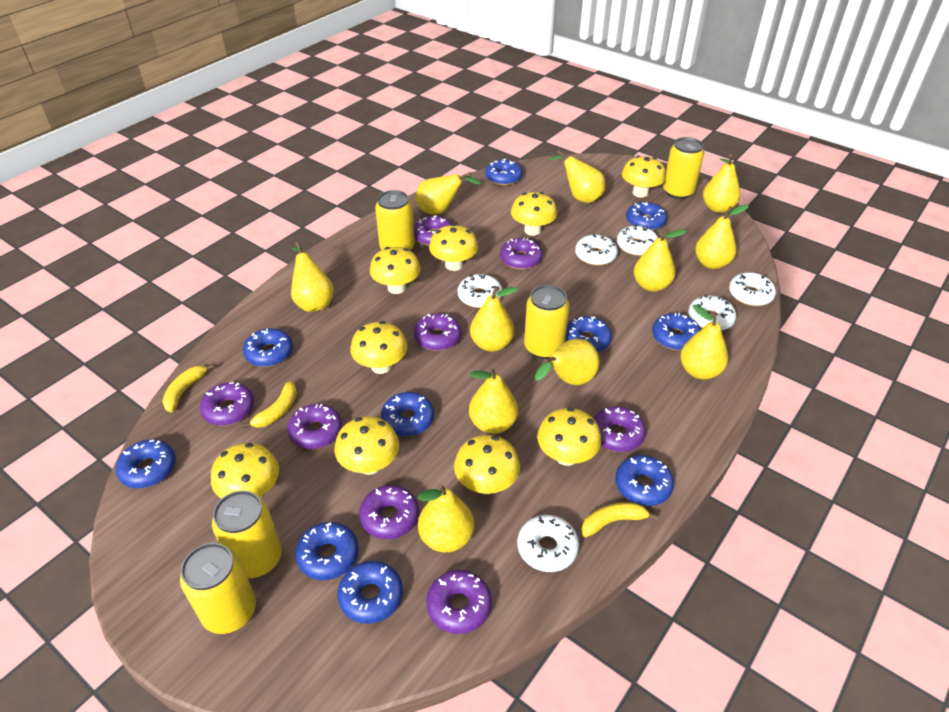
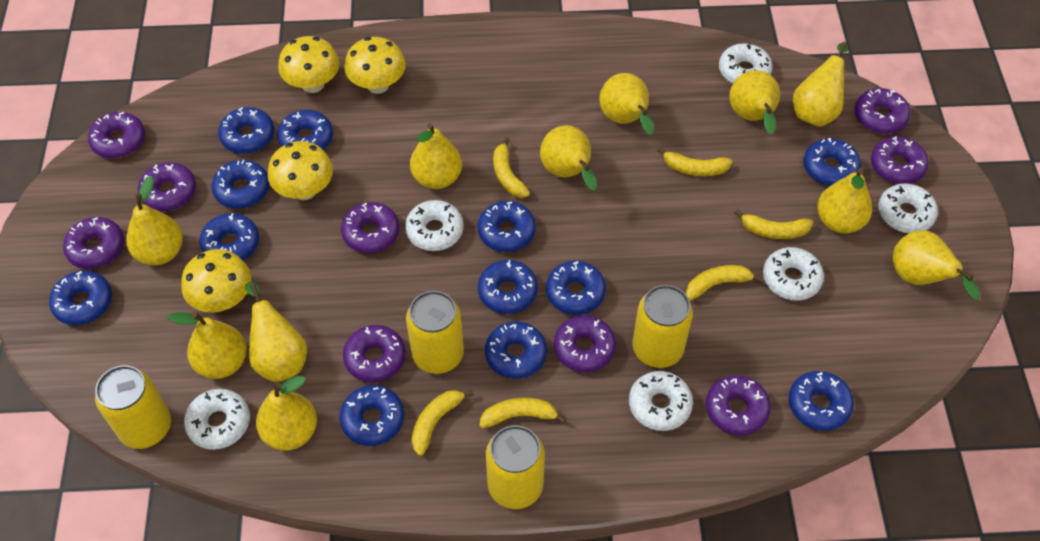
blue donut: 10 -> 12
purple donut: 8 -> 9
yellow banana: 3 -> 6
yellow can: 5 -> 4
yellow mushroom: 9 -> 4

